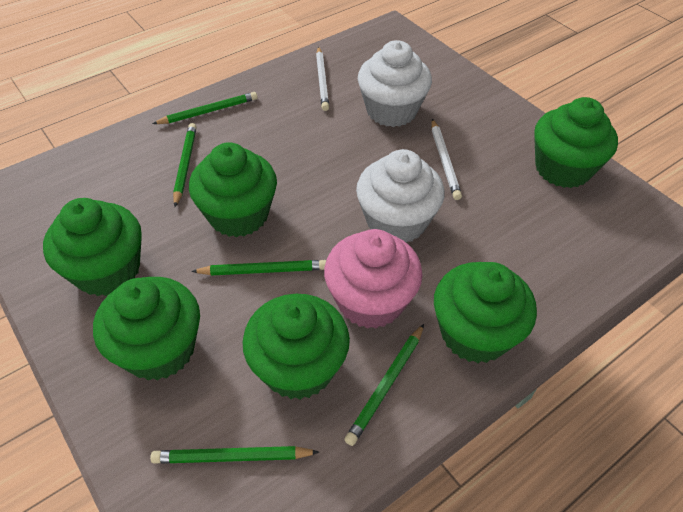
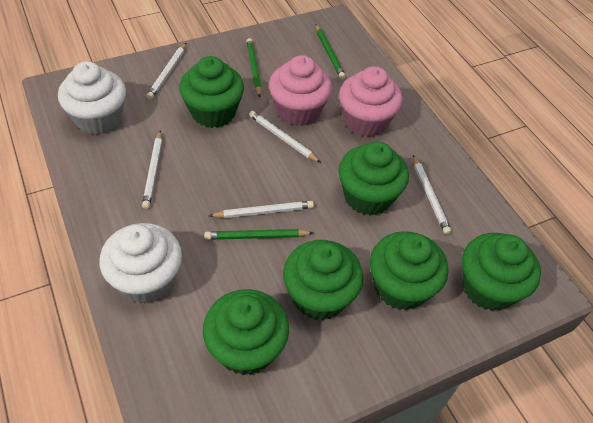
green pencil: 5 -> 3
pink cupcake: 1 -> 2
white pencil: 2 -> 5

